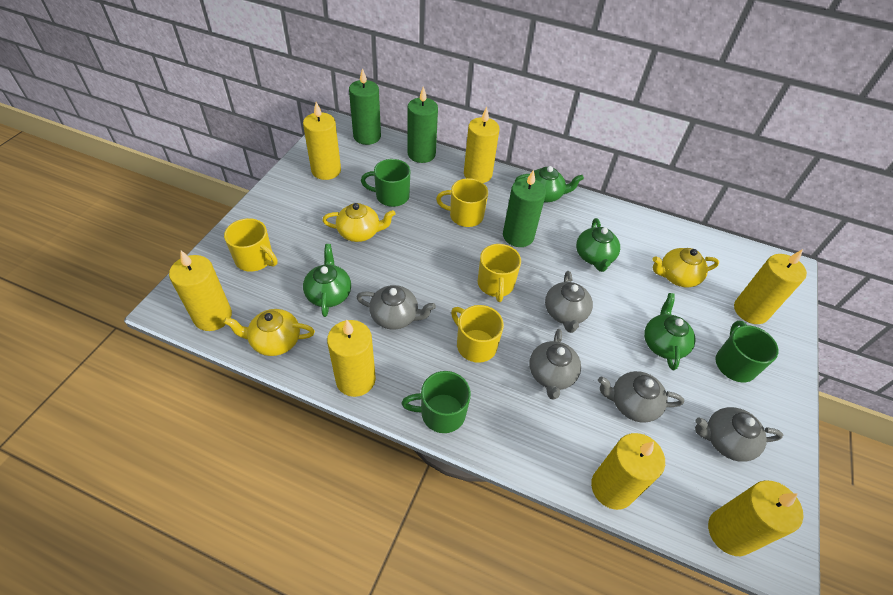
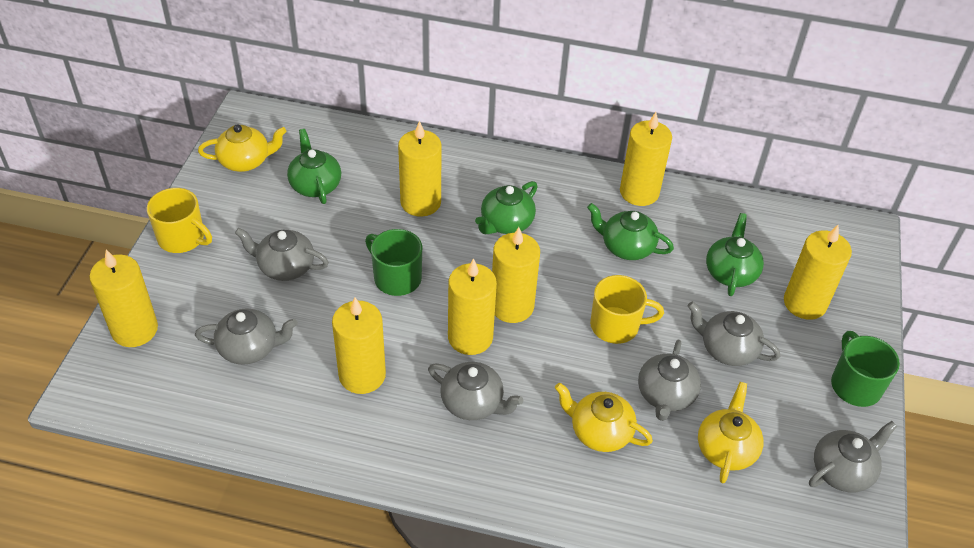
green candle: 3 -> 0
green mug: 3 -> 2
grey teapot: 5 -> 6
yellow mug: 4 -> 2

